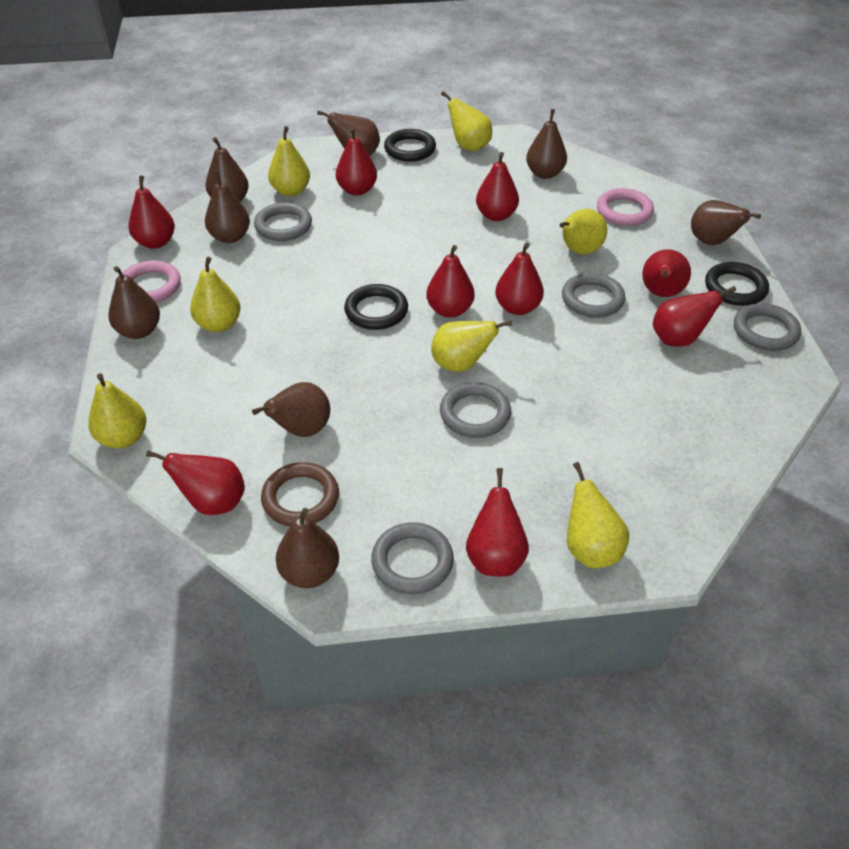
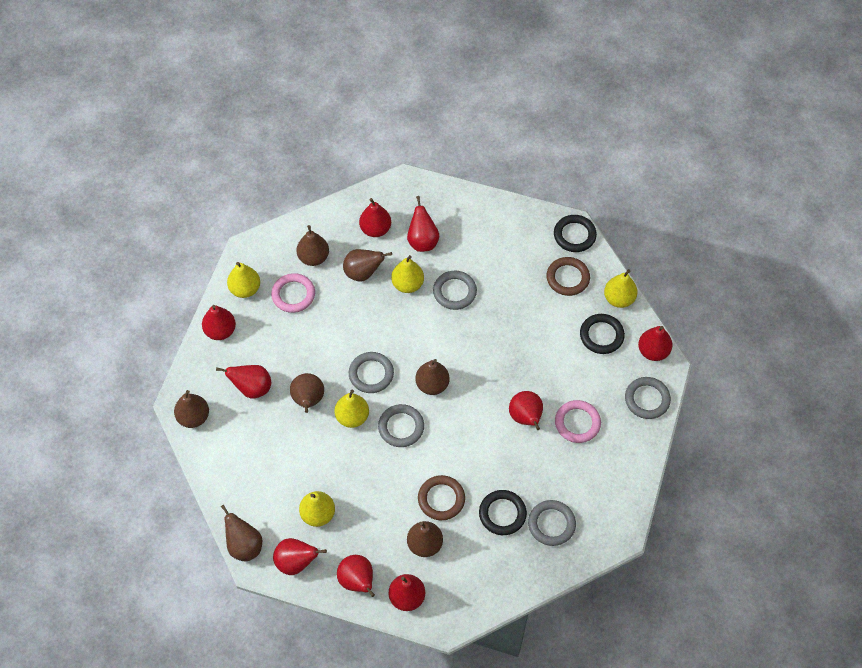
brown pear: 8 -> 7
brown ring: 1 -> 2
yellow pear: 7 -> 5

